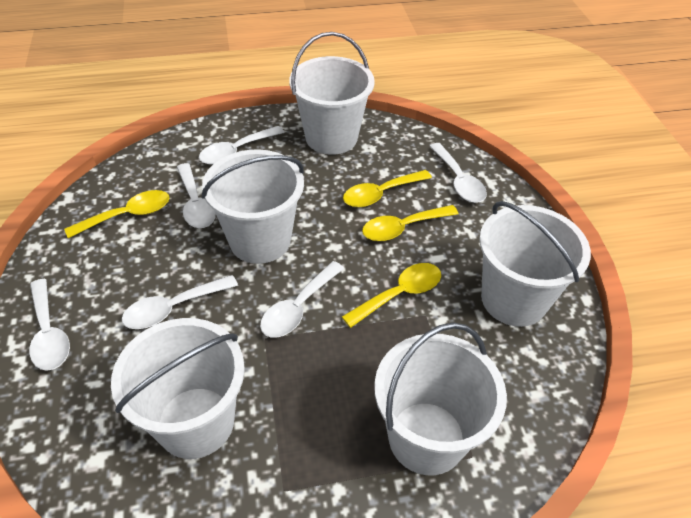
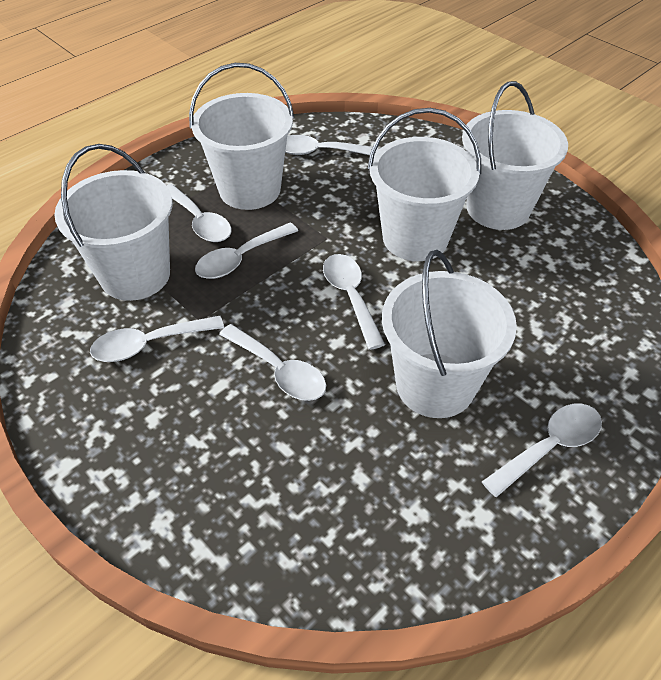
white spoon: 6 -> 7
yellow spoon: 4 -> 0

